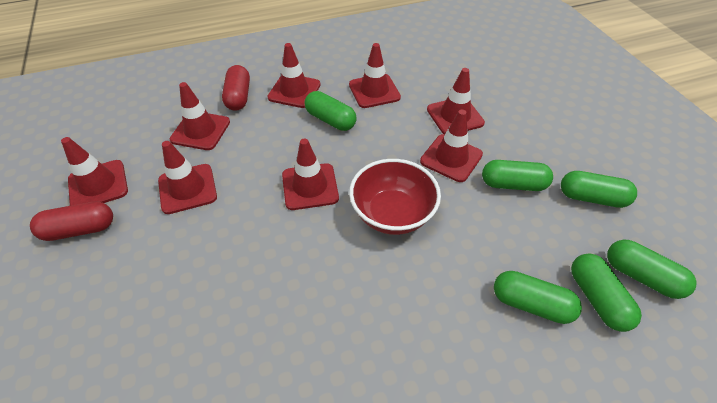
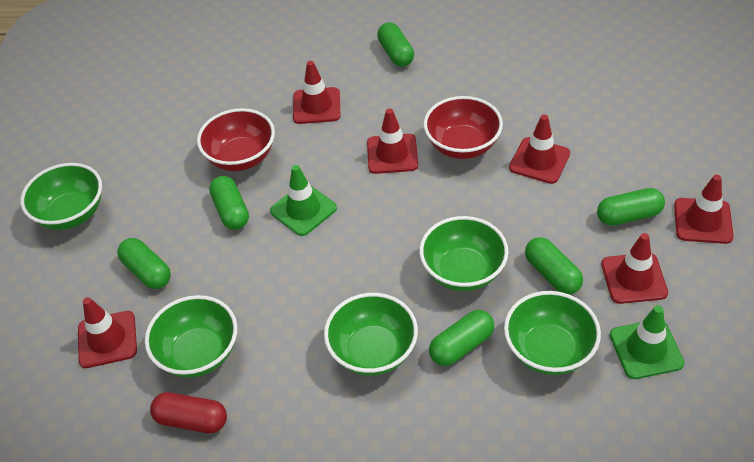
green bowl: 0 -> 5
green traffic cone: 0 -> 2
red bowl: 1 -> 2
red capsule: 2 -> 1
red traffic cone: 8 -> 6

